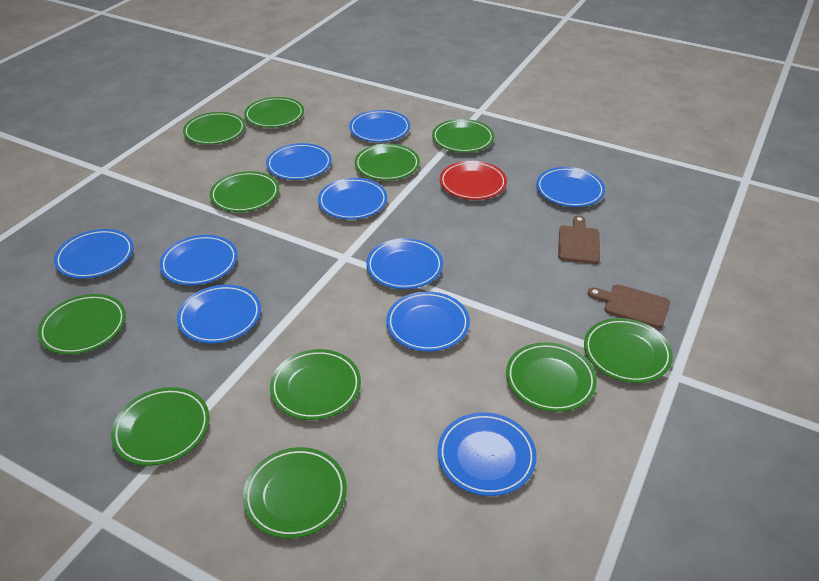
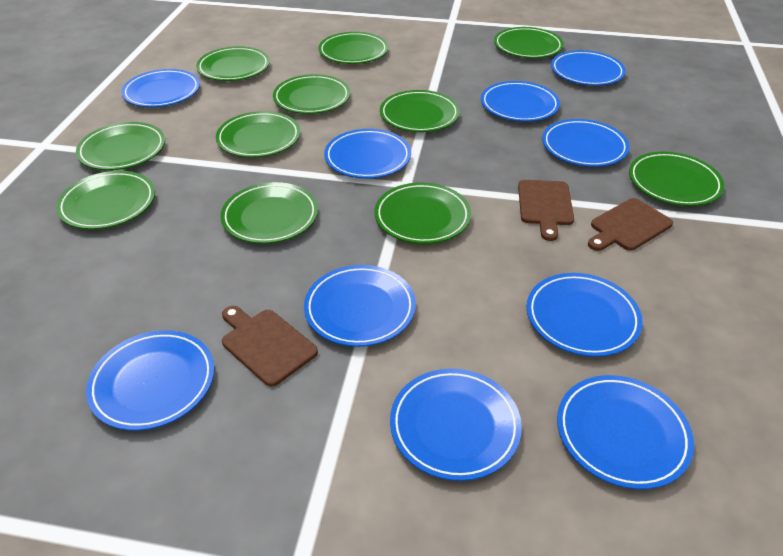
brown cutting board: 2 -> 3
red plate: 1 -> 0

